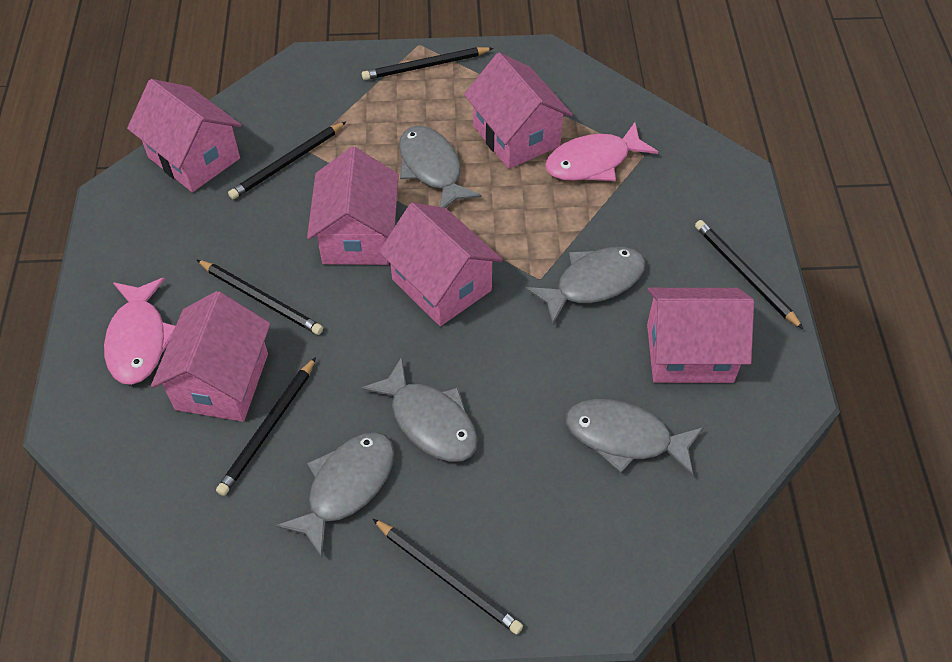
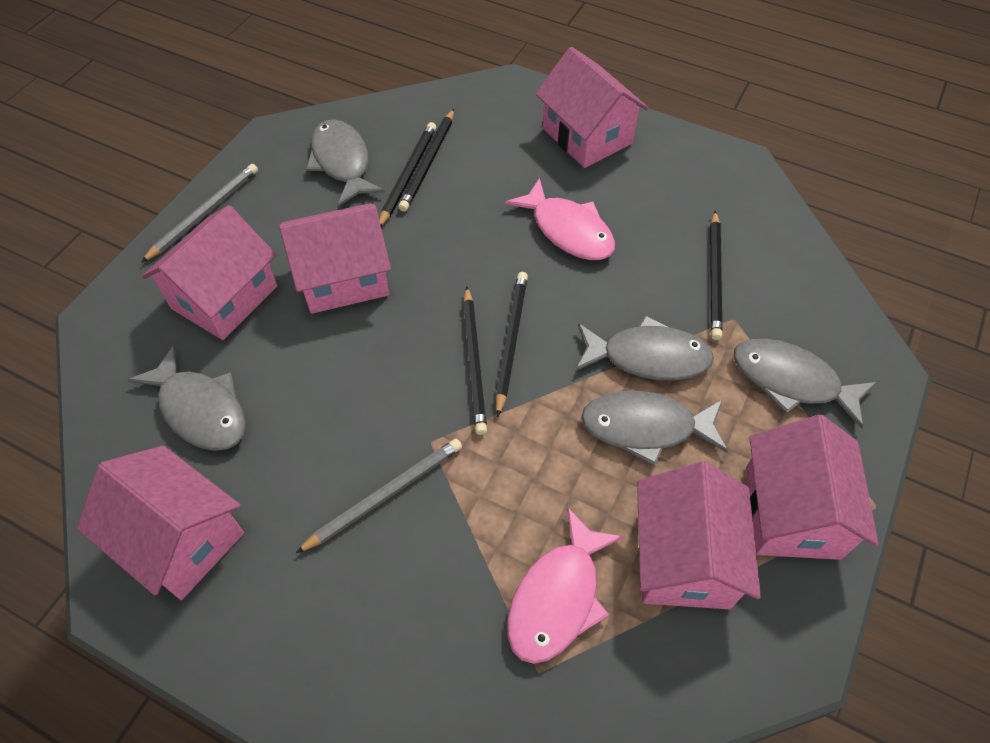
black pencil: 6 -> 5
grey pencil: 0 -> 2

